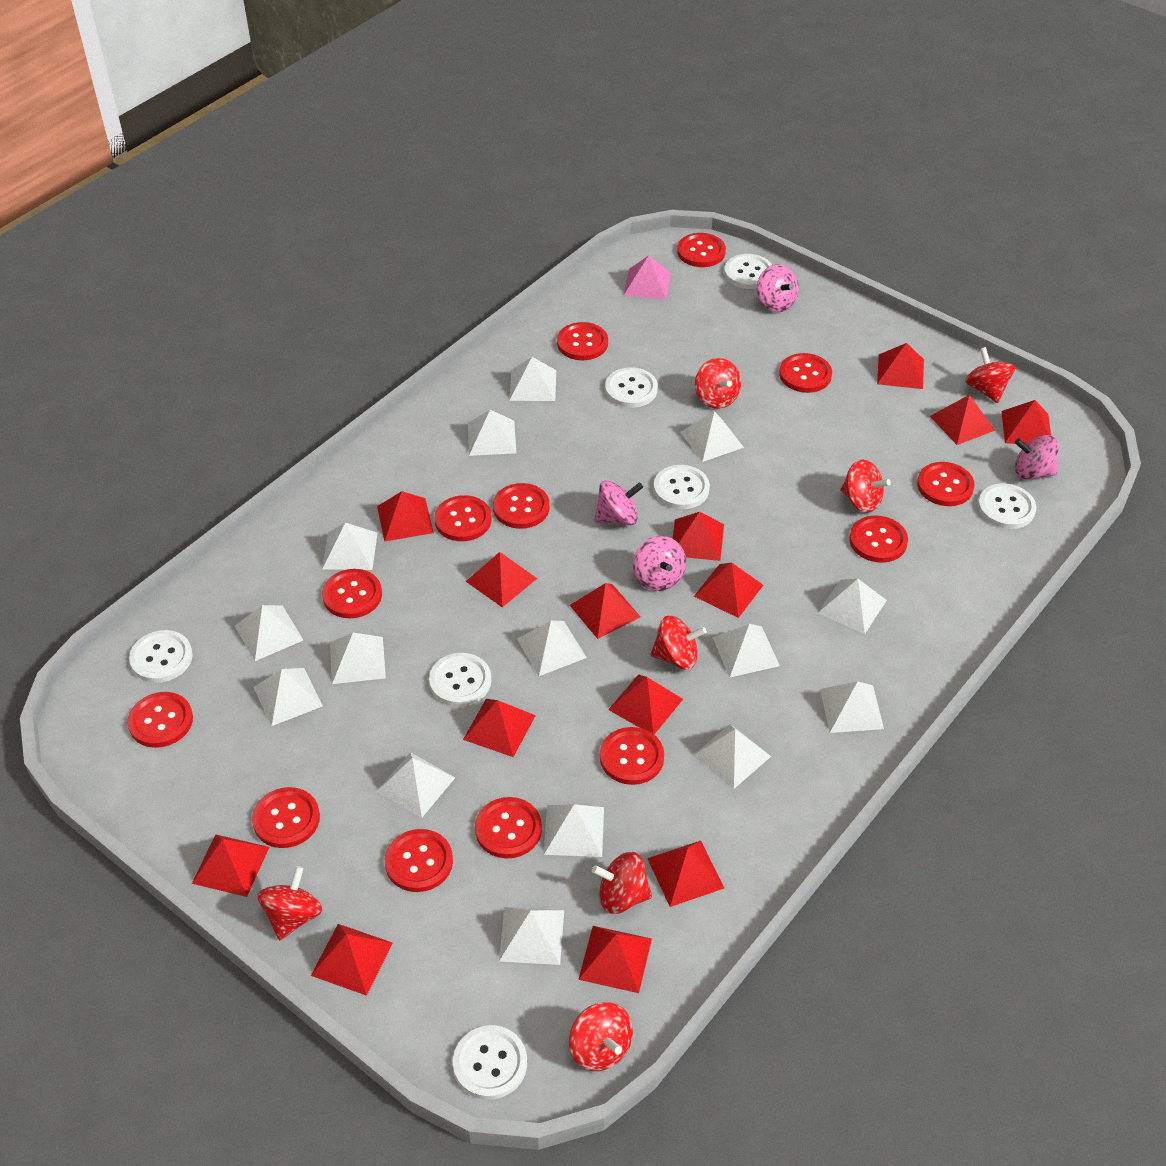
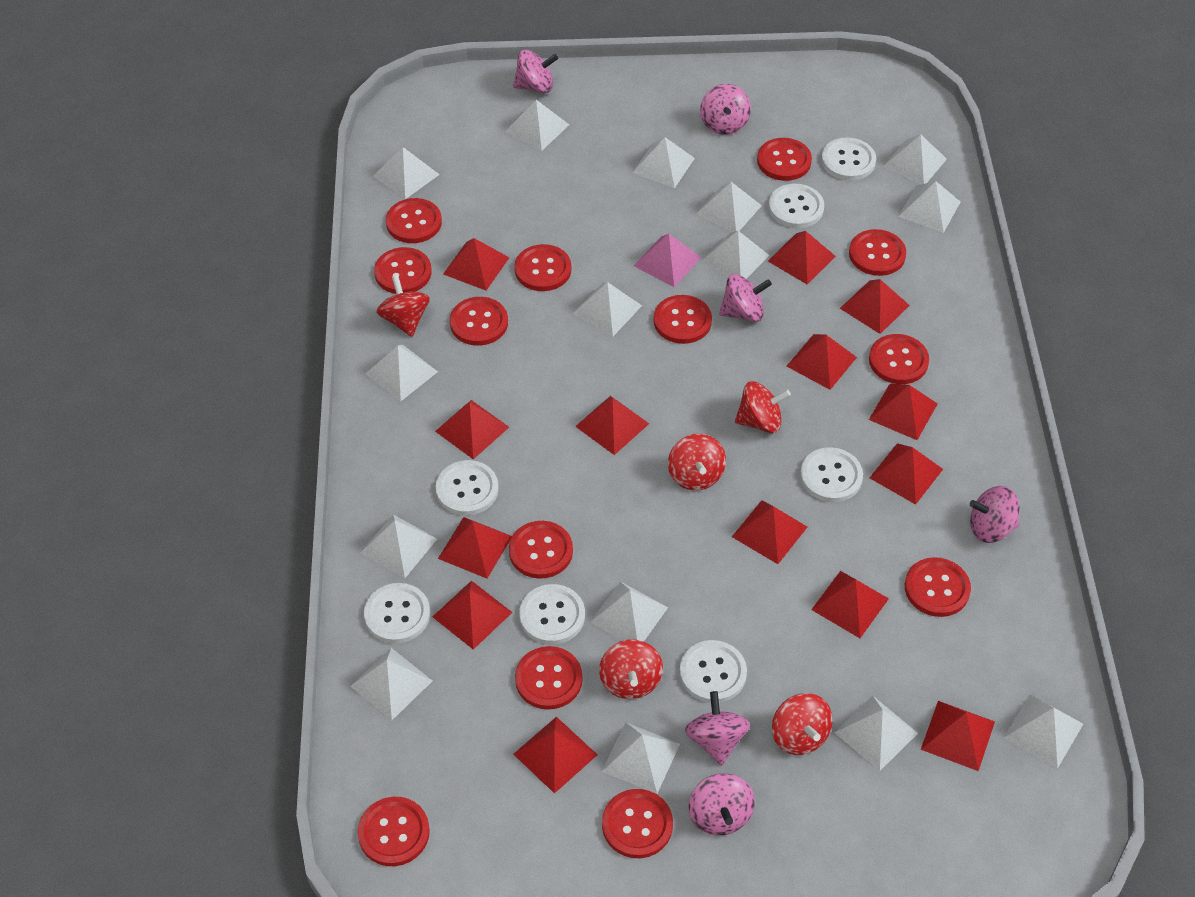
pink spinning top: 4 -> 6
red spinning top: 7 -> 5

